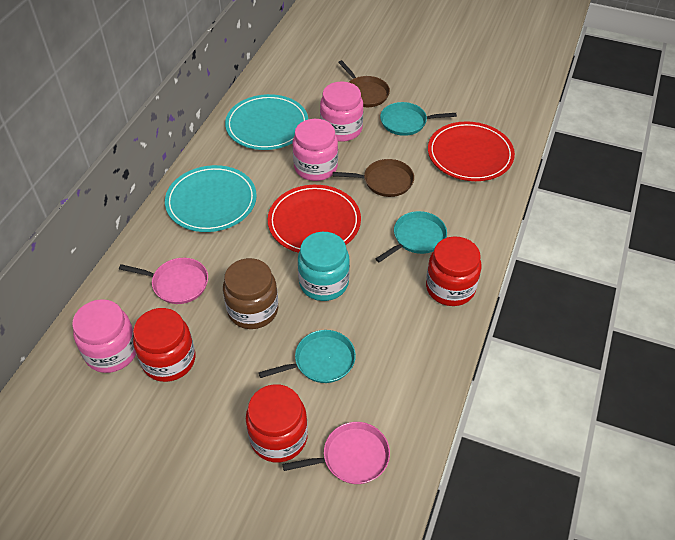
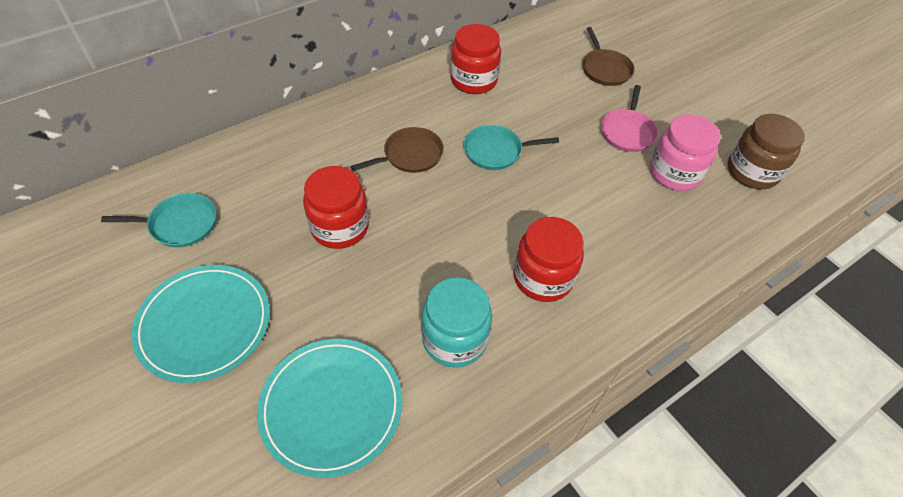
pink jar: 3 -> 1
pink pan: 2 -> 1
red plate: 2 -> 0
turquoise pan: 3 -> 2

